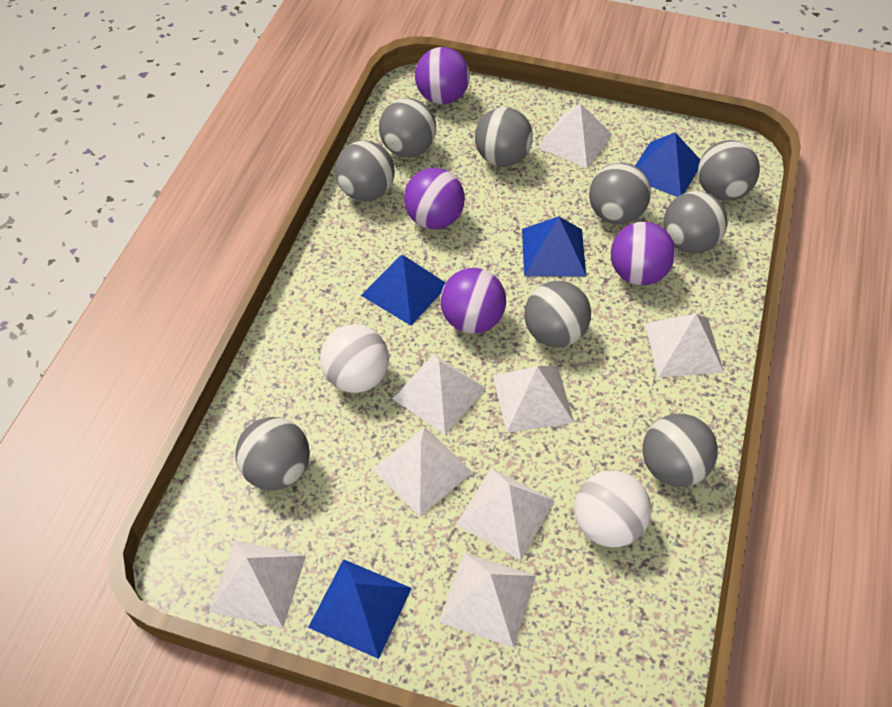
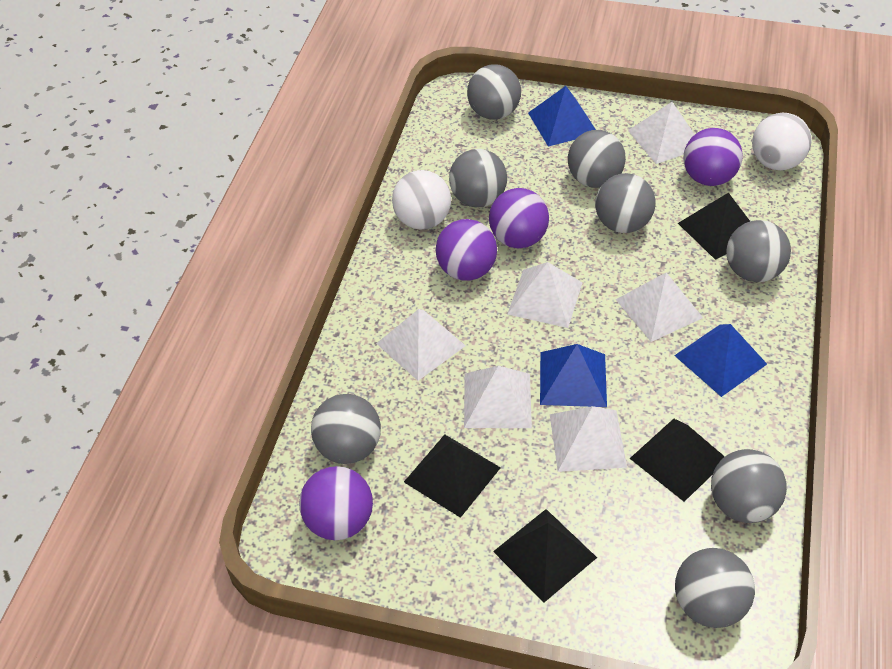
black pyramid: 0 -> 4
blue pyramid: 4 -> 3
grey ball: 9 -> 8
white pyramid: 8 -> 6

